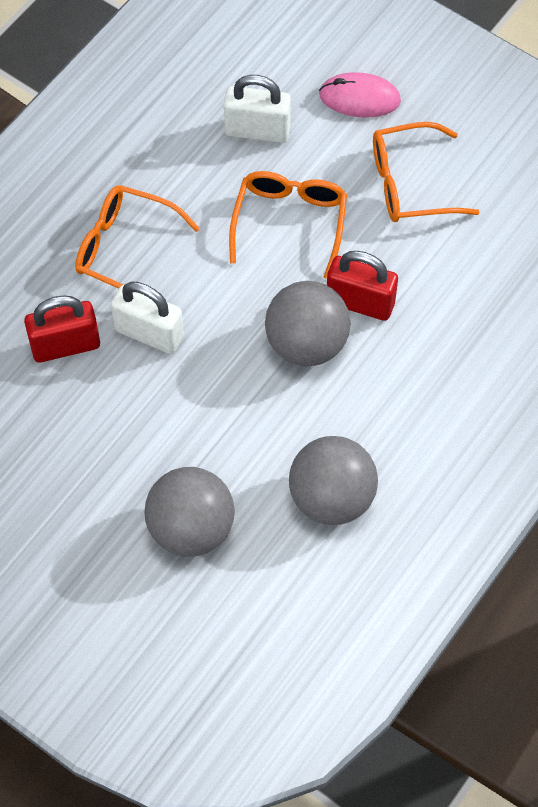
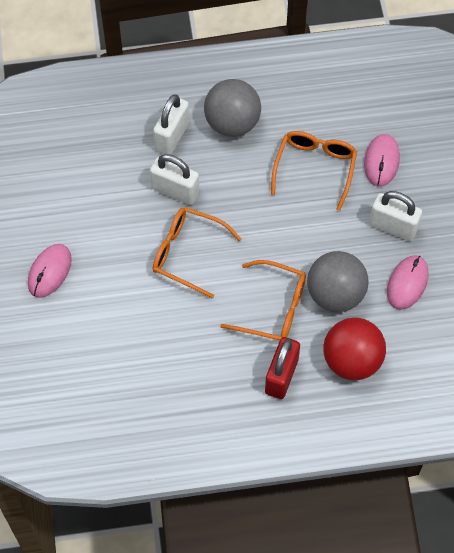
grey ball: 3 -> 2
pink mouse: 1 -> 3
red ball: 0 -> 1
red padlock: 2 -> 1
white padlock: 2 -> 3

